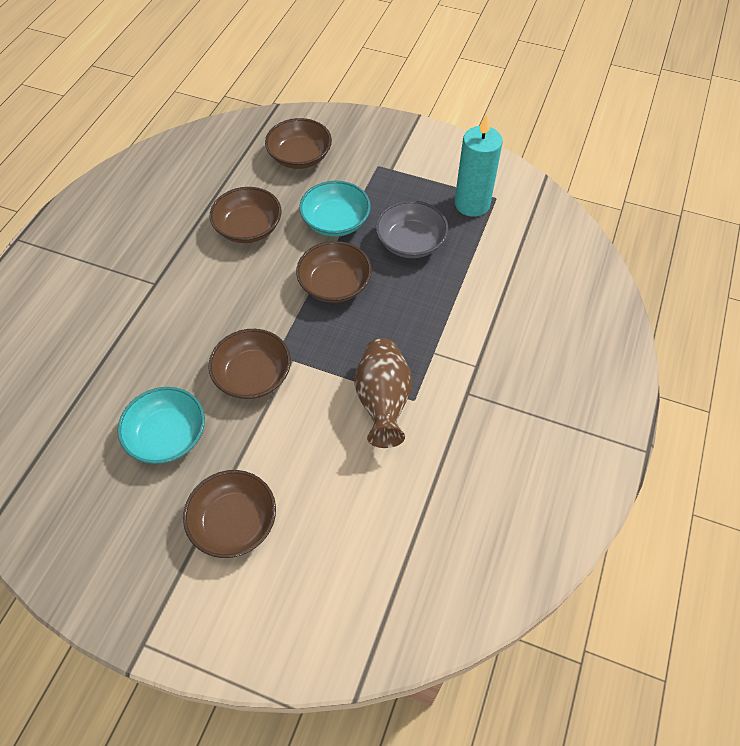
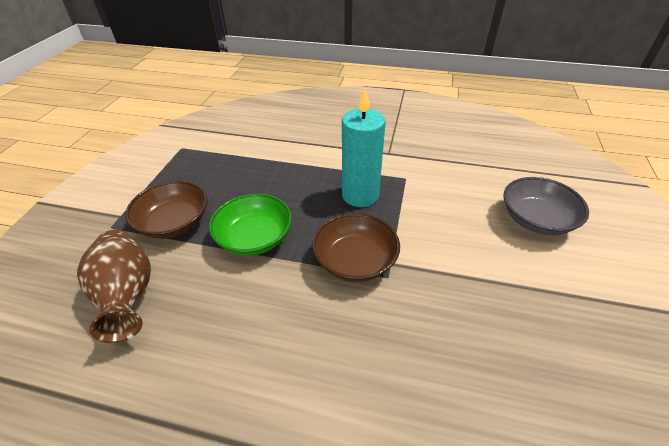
brown bowl: 5 -> 2
green bowl: 0 -> 1
turquoise bowl: 2 -> 0

